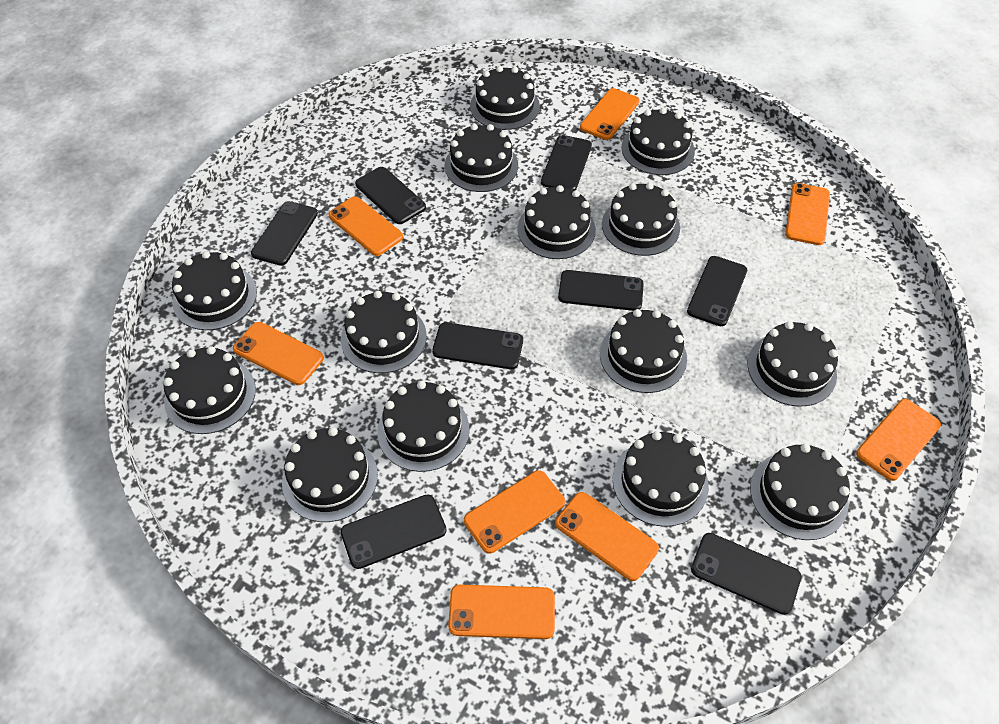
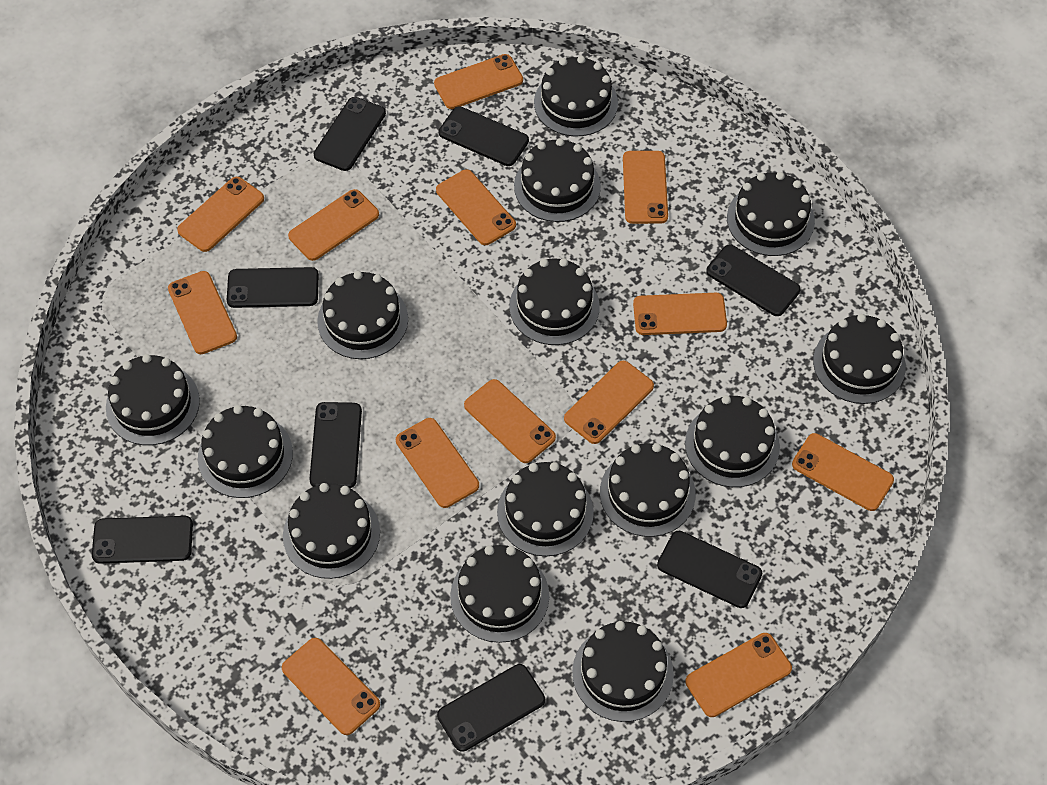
orange phone: 8 -> 13

